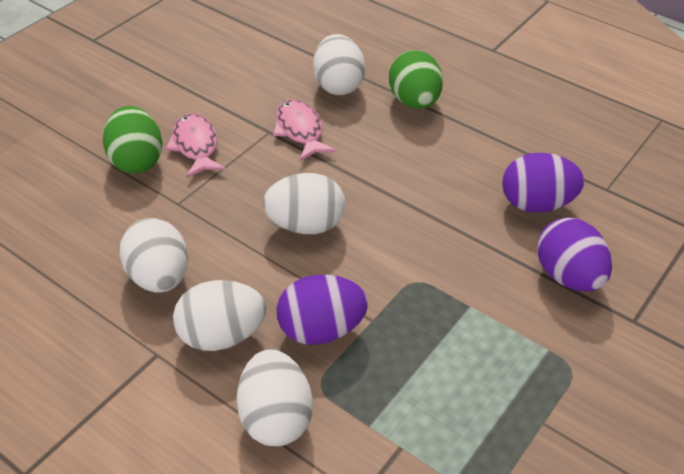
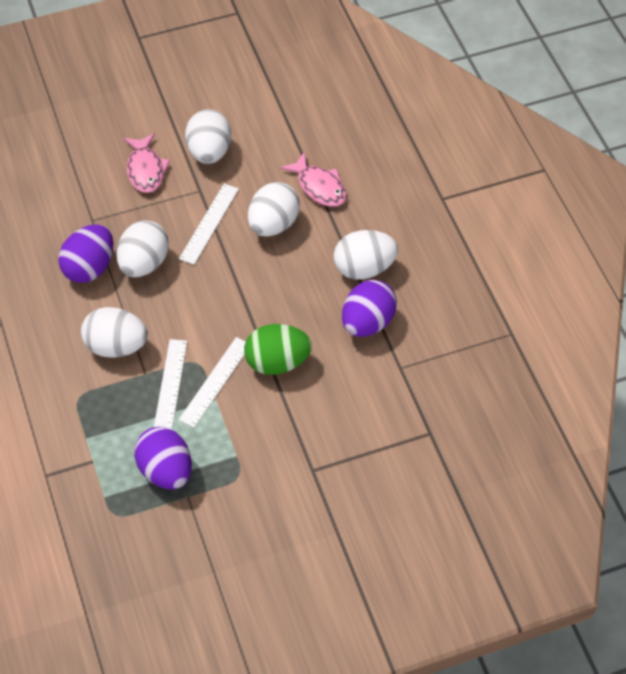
green egg: 2 -> 1
white ruler: 0 -> 3

